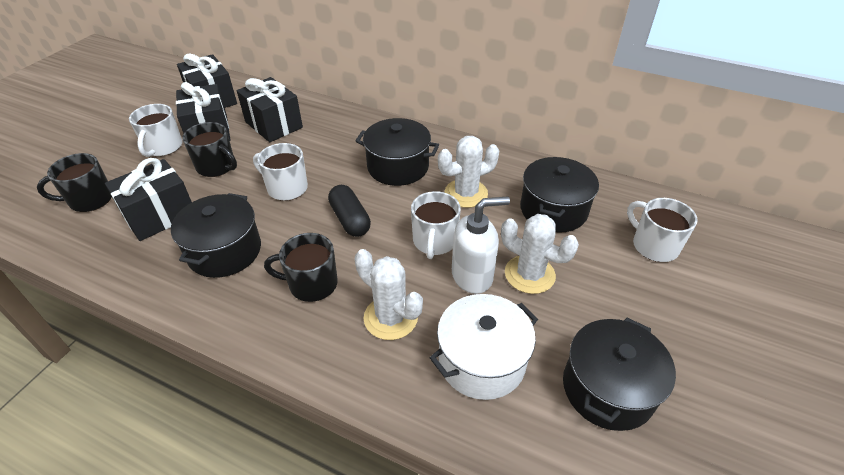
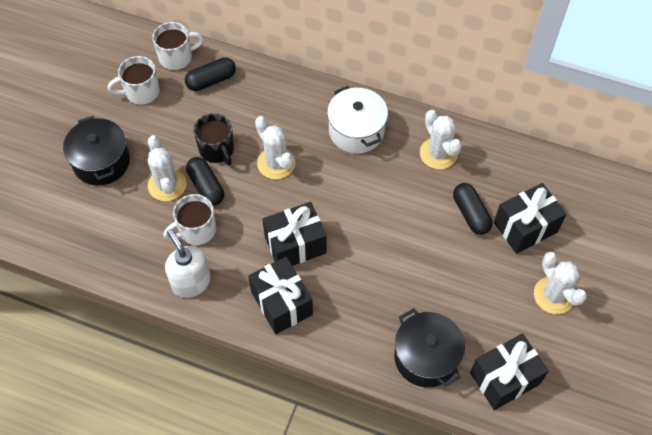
black capsule: 1 -> 3
black mug: 3 -> 1
black pot: 4 -> 2
white cactus: 3 -> 4
white mug: 4 -> 3

